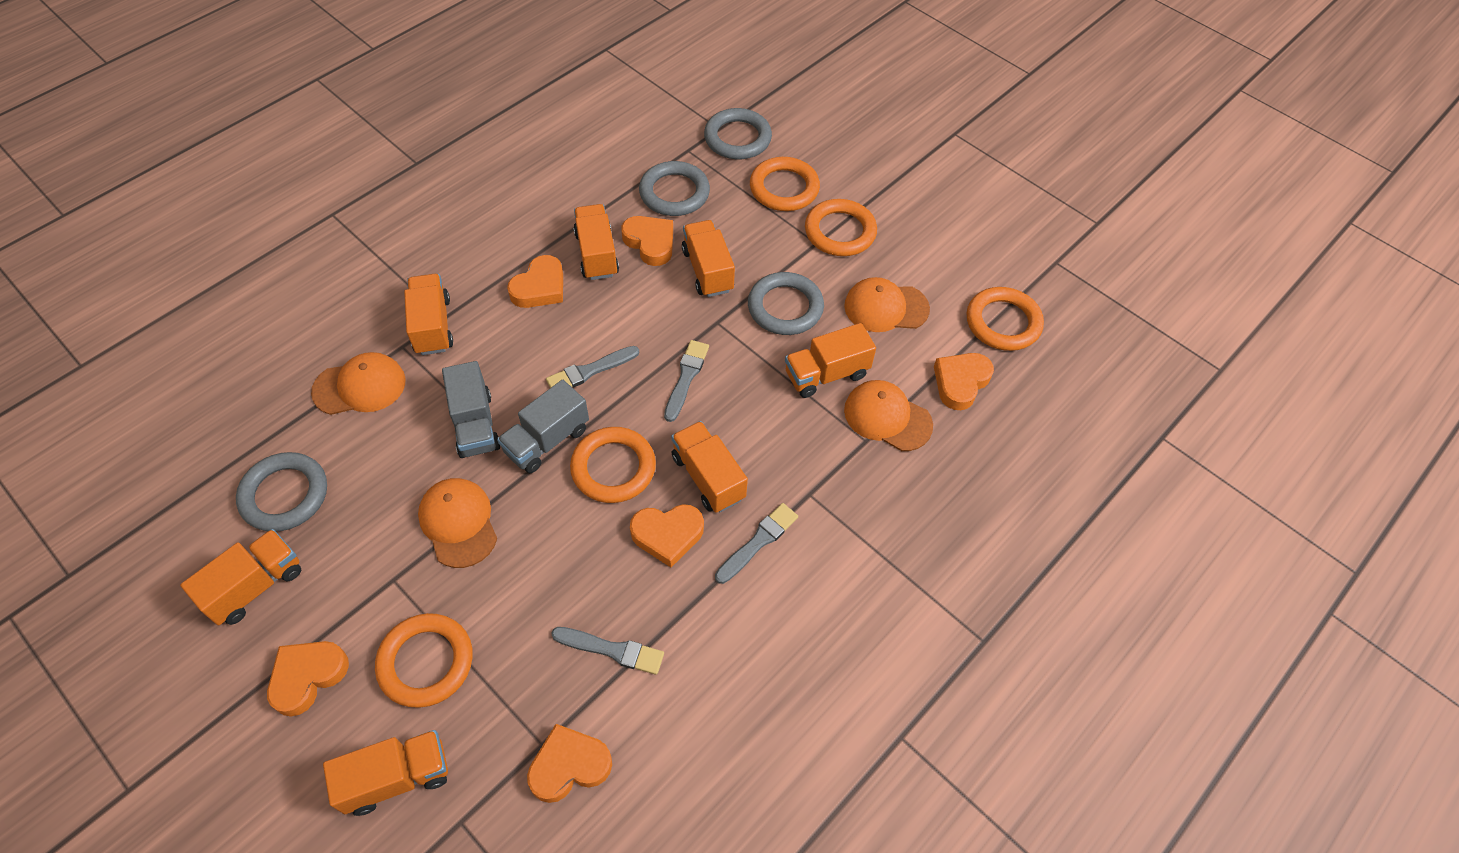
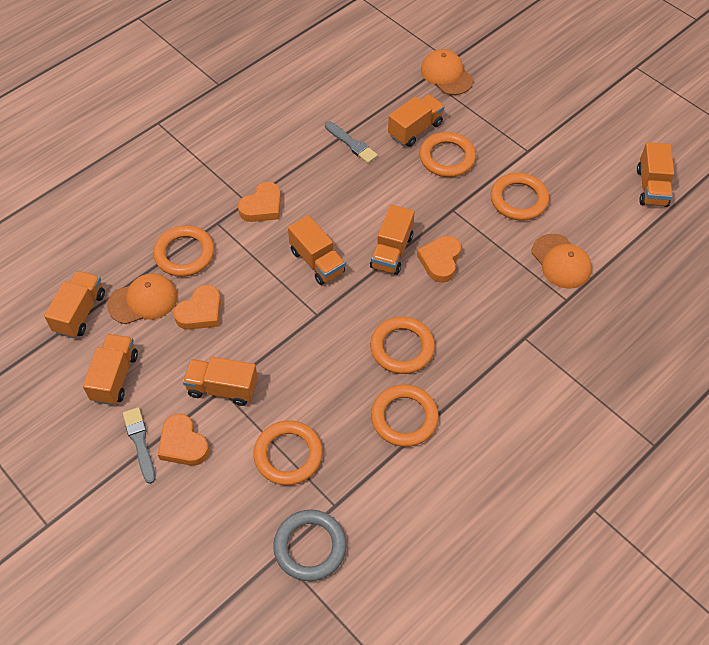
grey brush: 4 -> 2
grey ring: 4 -> 1
grey truck: 2 -> 0
orange cap: 4 -> 3
orange heart: 6 -> 4
orange ring: 5 -> 6

